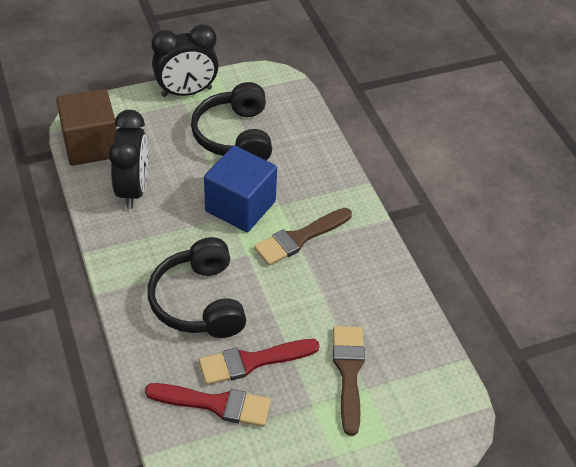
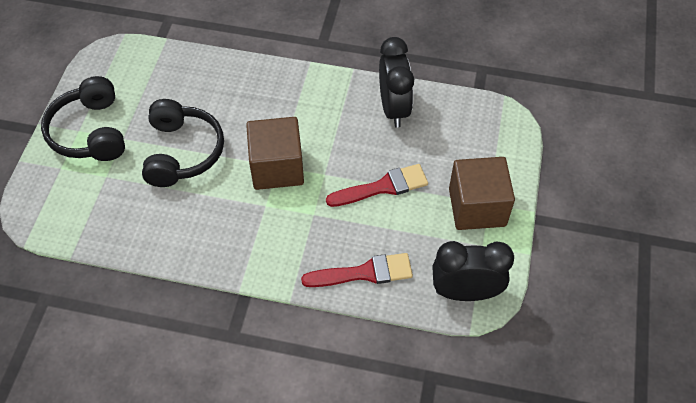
blue cube: 1 -> 0
brown brush: 2 -> 0
brown cube: 1 -> 2

